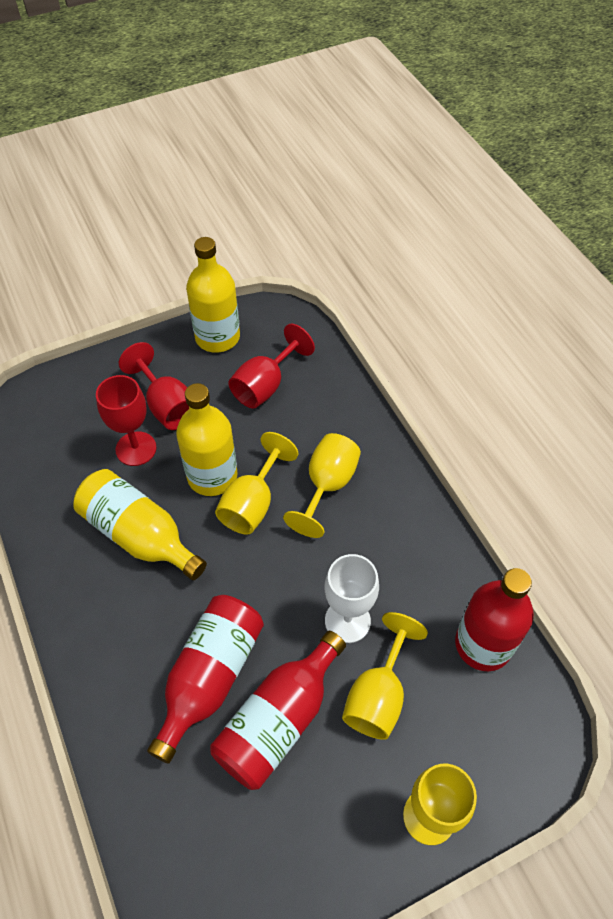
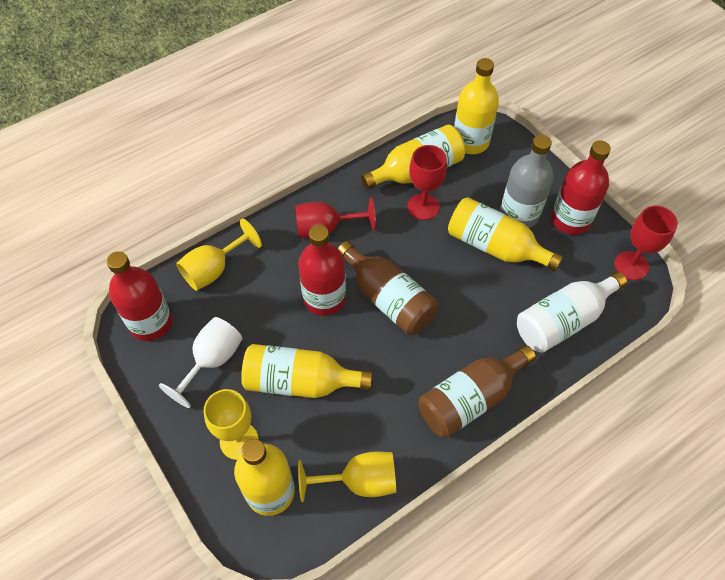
brown bottle: 0 -> 2
grey bottle: 0 -> 1
white bottle: 0 -> 1
yellow bottle: 3 -> 5
yellow goblet: 4 -> 3

